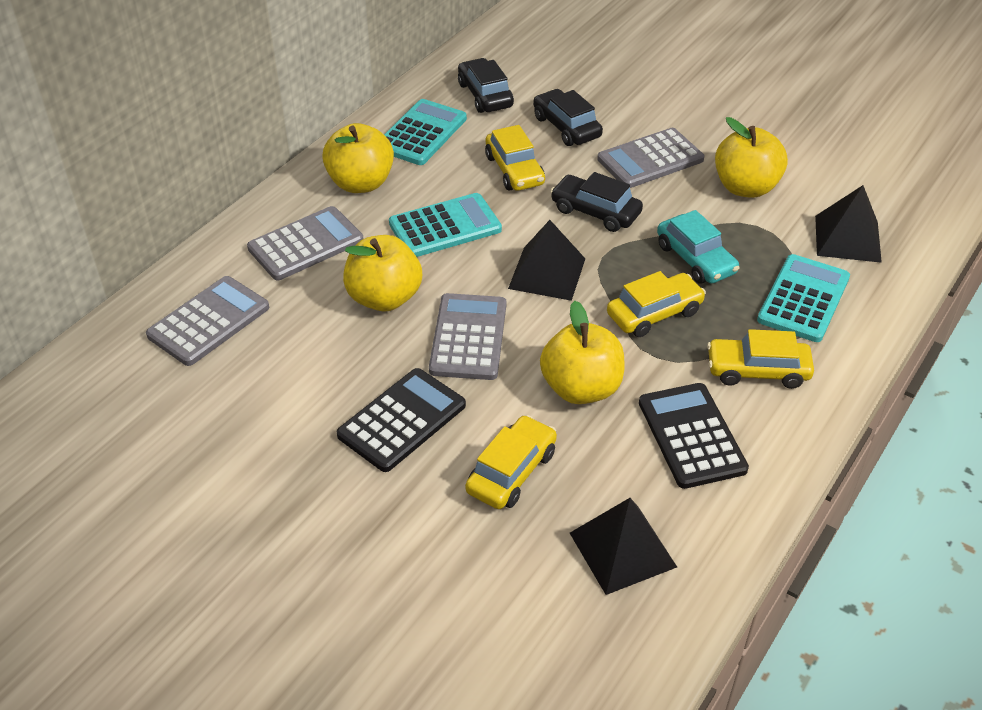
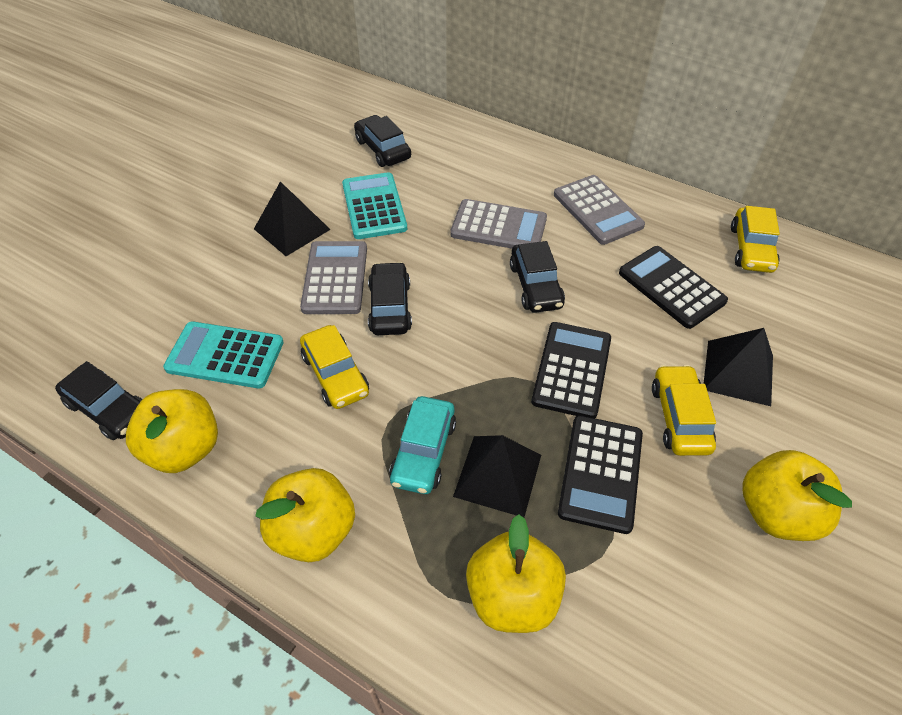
black calculator: 2 -> 3
black car: 3 -> 4
grey calculator: 4 -> 3
turquoise calculator: 3 -> 2
yellow car: 4 -> 3

